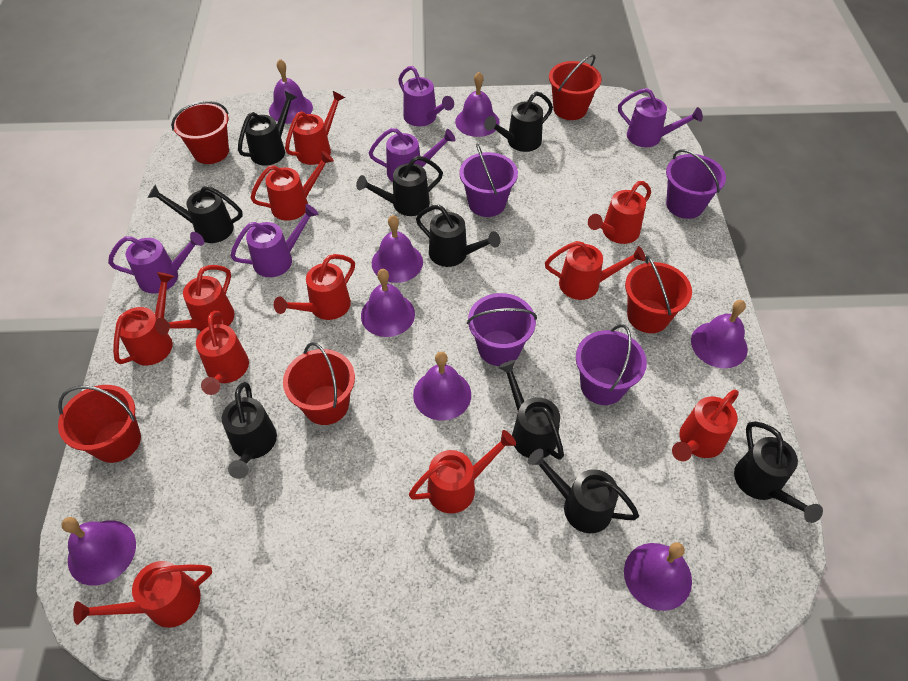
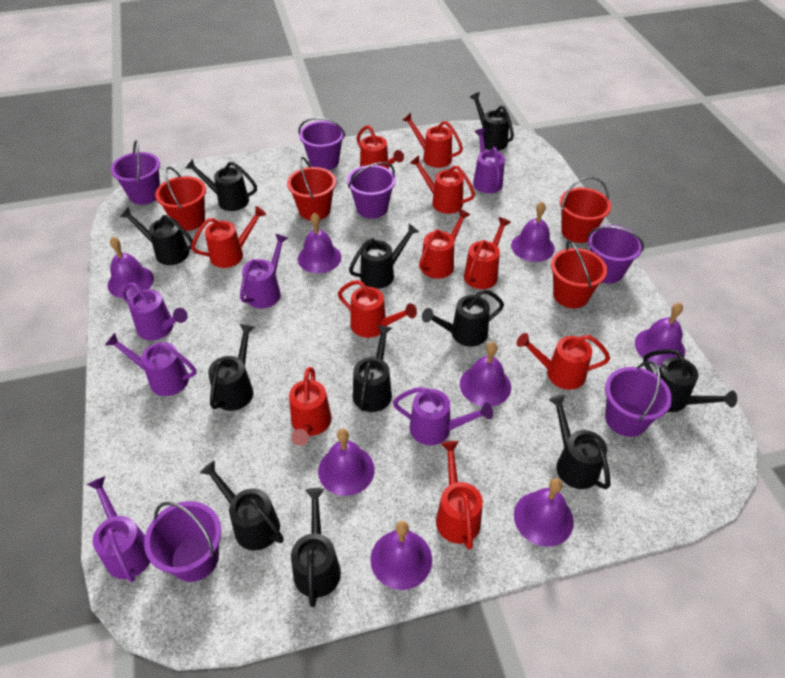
black watering can: 9 -> 11
purple bucket: 4 -> 6
purple watering can: 5 -> 6
red bucket: 5 -> 4
red watering can: 11 -> 10

